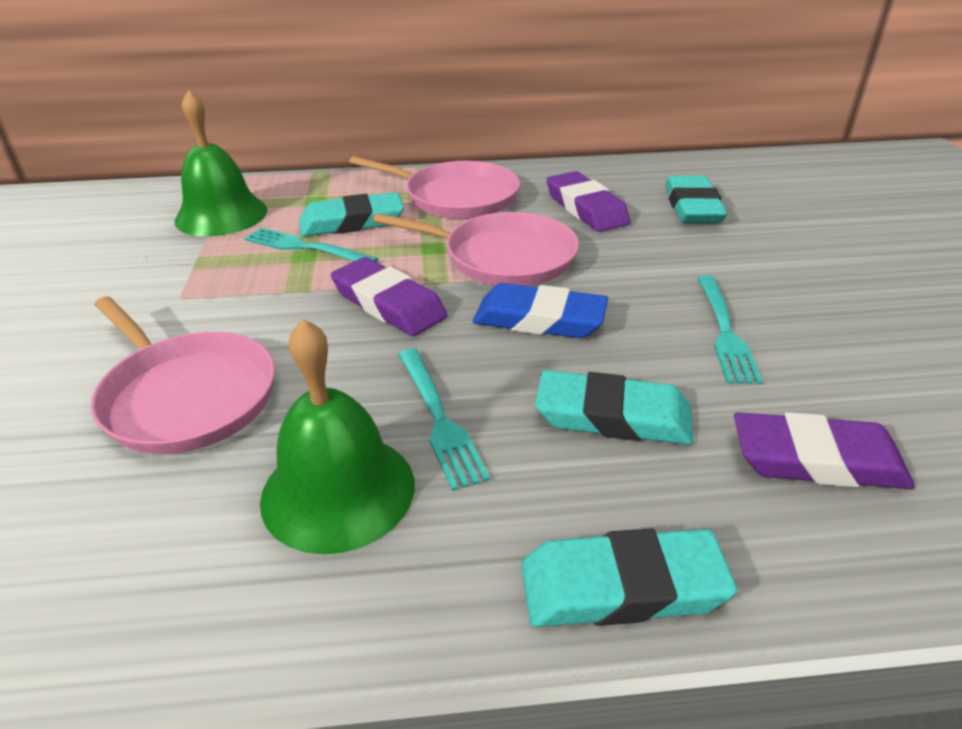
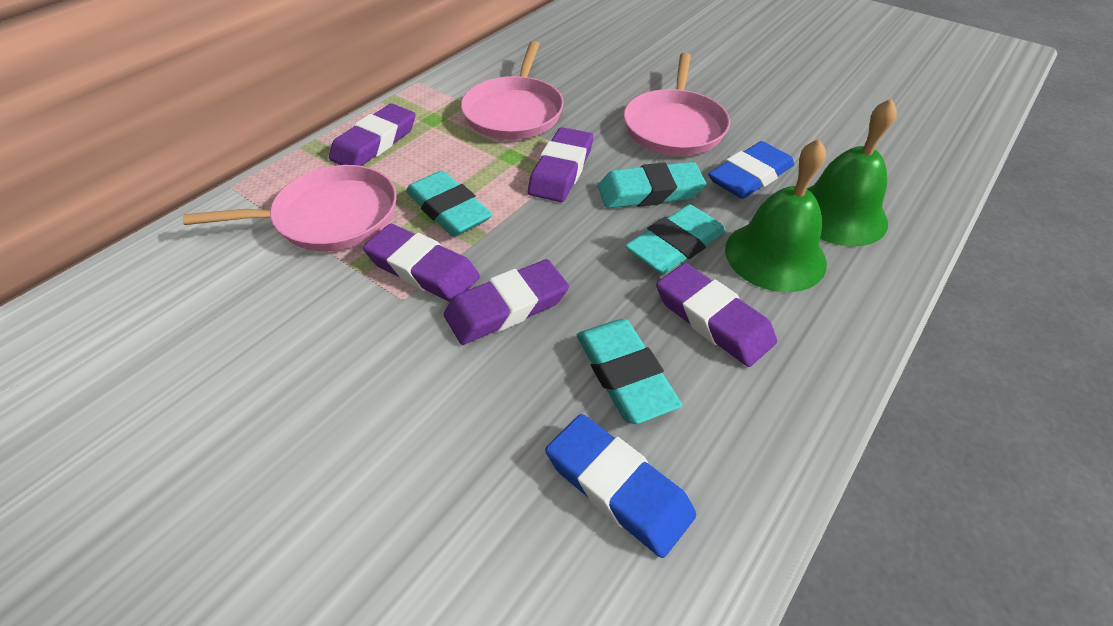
blue eraser: 1 -> 2
purple eraser: 3 -> 5
turquoise fork: 3 -> 0

